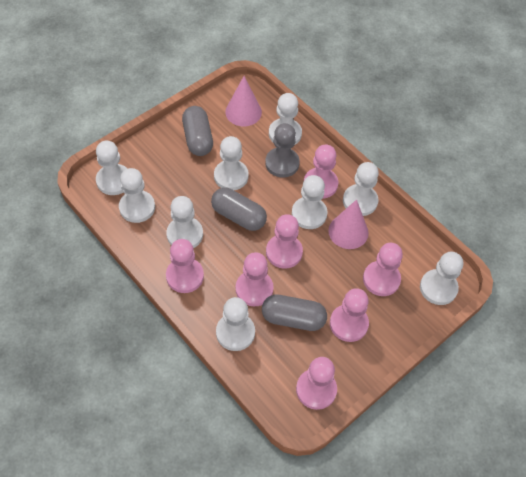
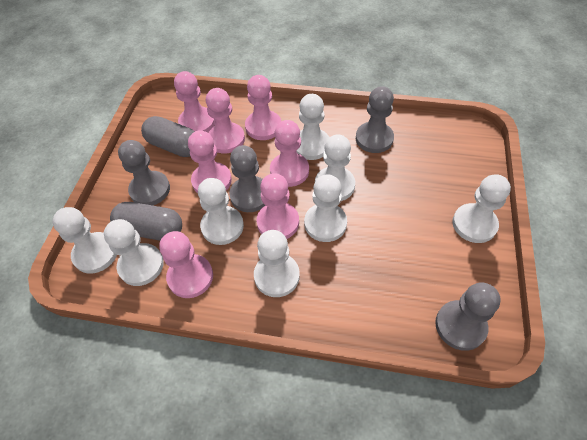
grey capsule: 3 -> 2
grey pawn: 1 -> 4
pink cone: 2 -> 0
white pawn: 9 -> 8

